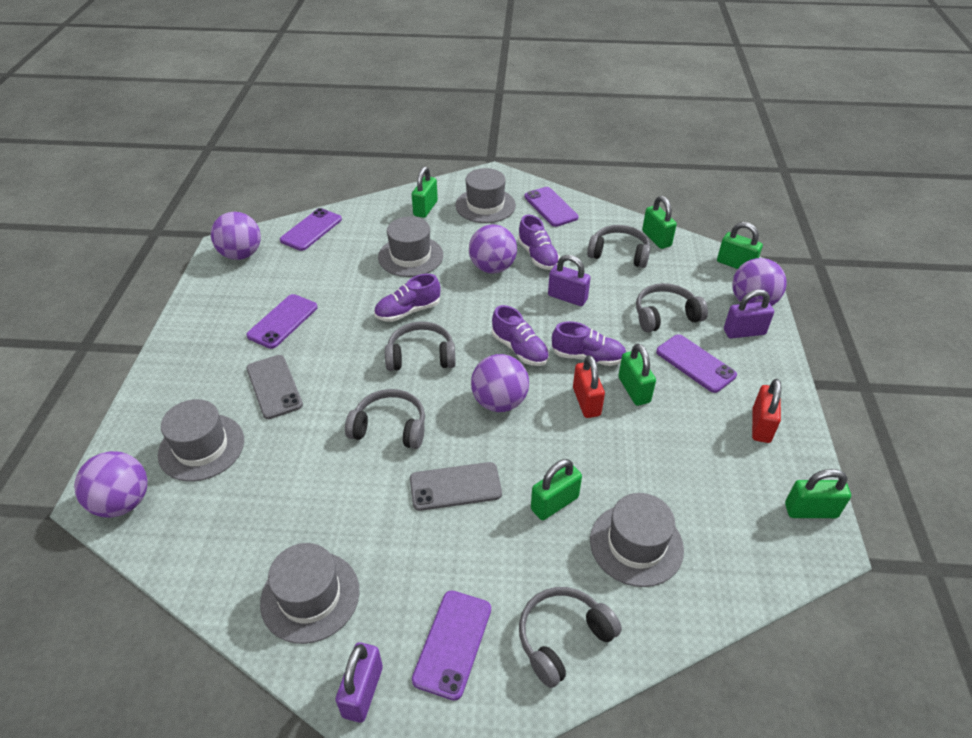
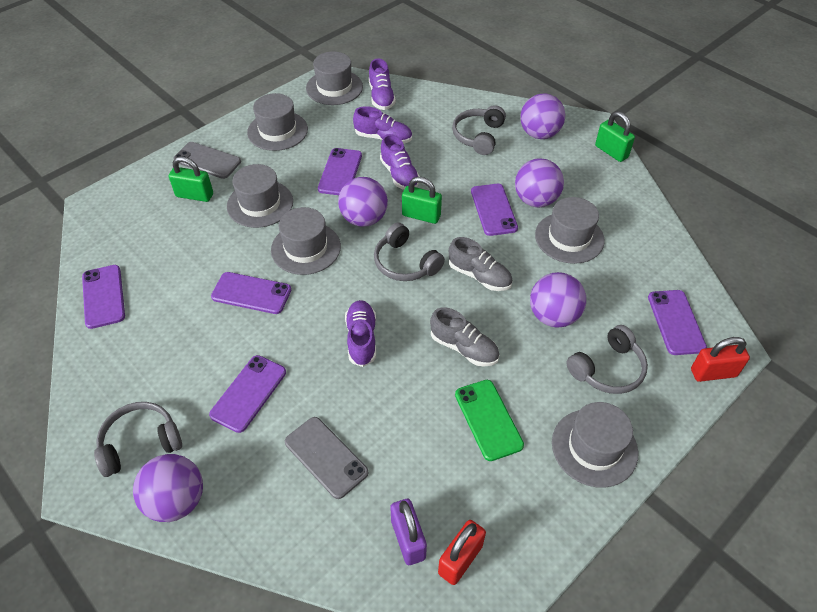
green padlock: 6 -> 3
green phone: 0 -> 1
grey hat: 5 -> 6
grey headphones: 5 -> 4
grey shoe: 0 -> 2
purple padlock: 3 -> 1
purple phone: 5 -> 6

